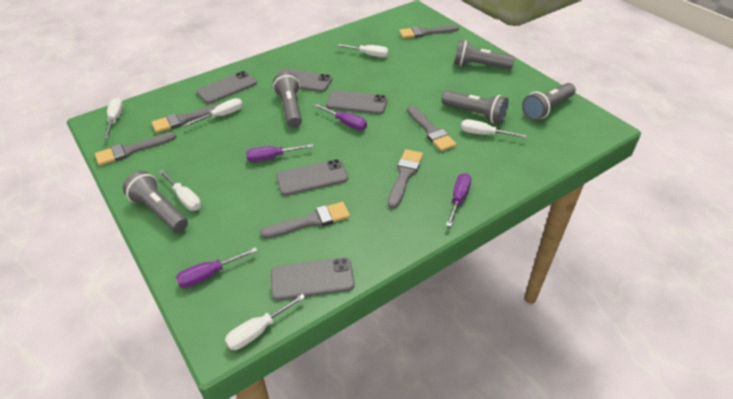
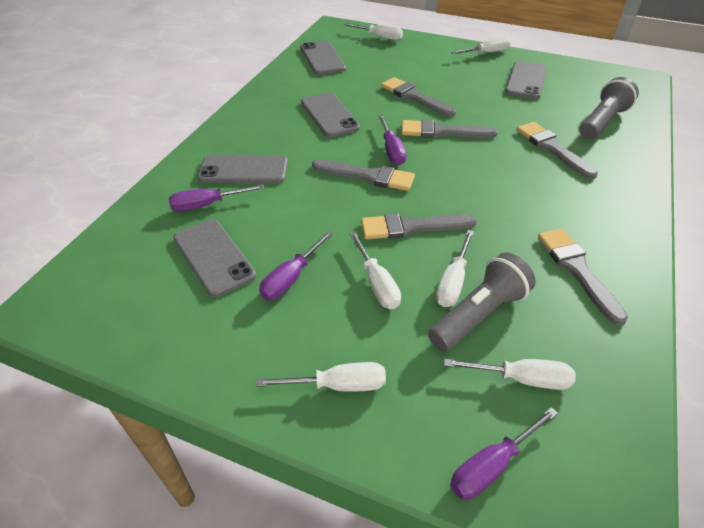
grey flashlight: 5 -> 2

